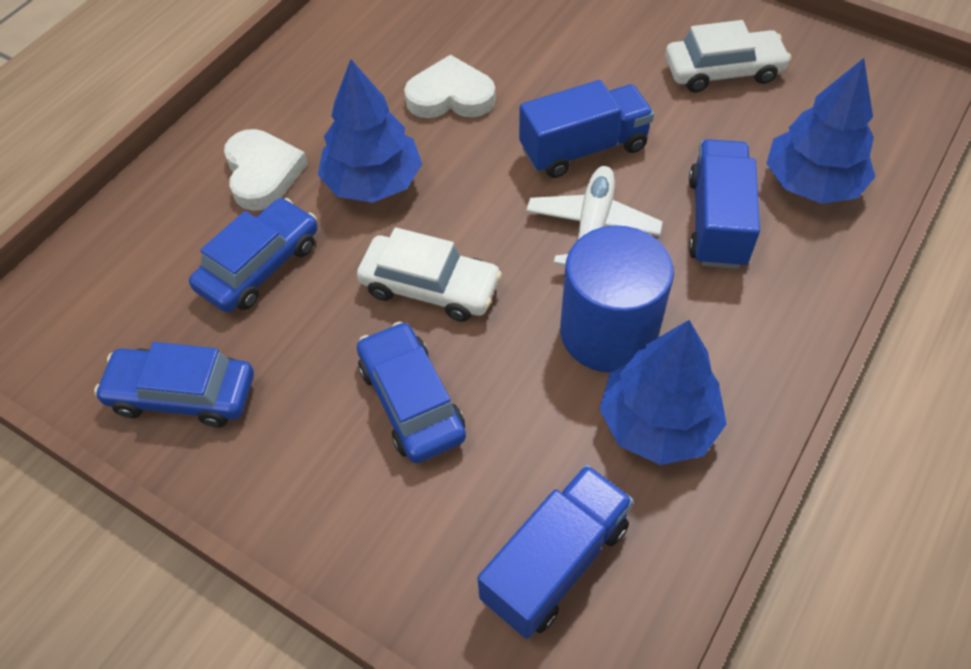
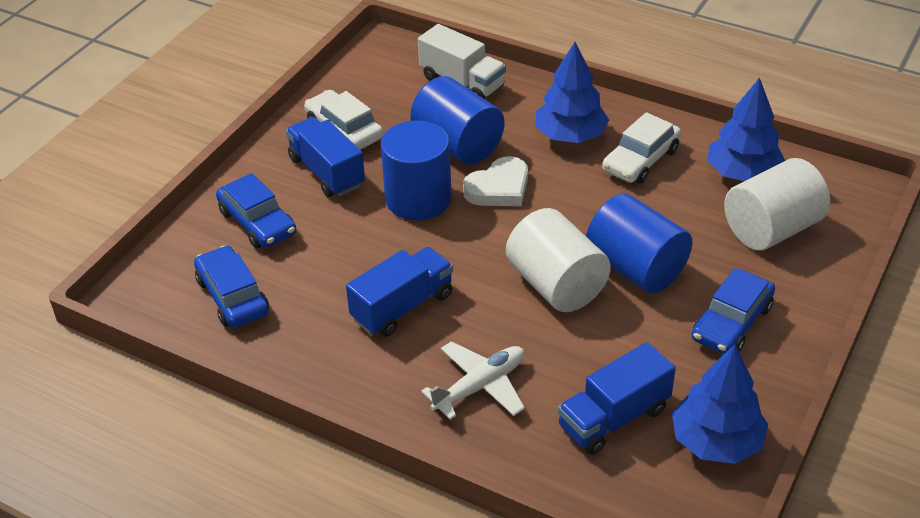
blue cylinder: 1 -> 3
white cylinder: 0 -> 2
white heart: 2 -> 1
white truck: 0 -> 1

